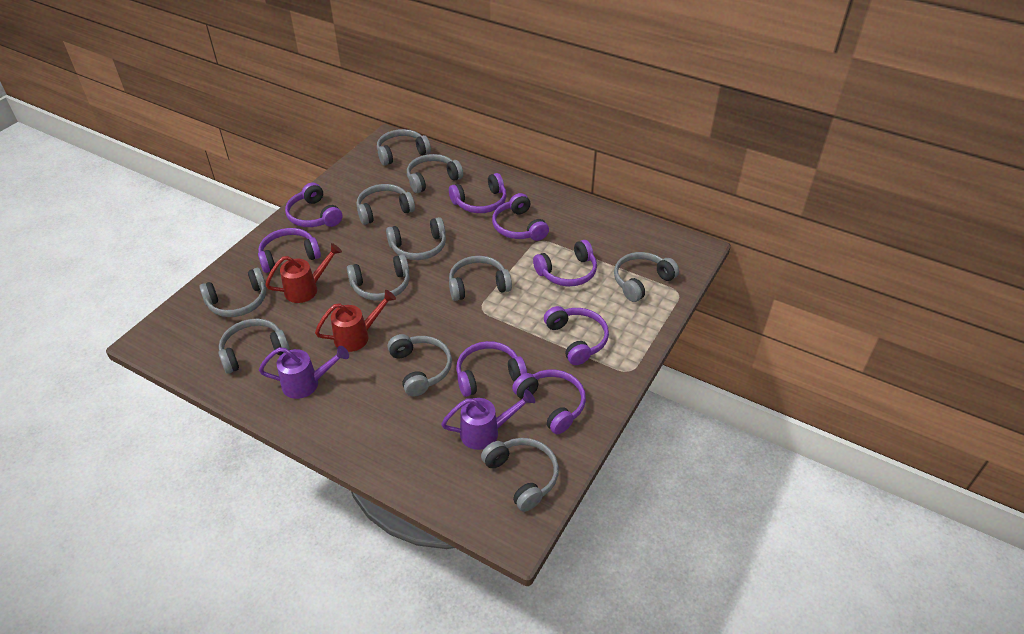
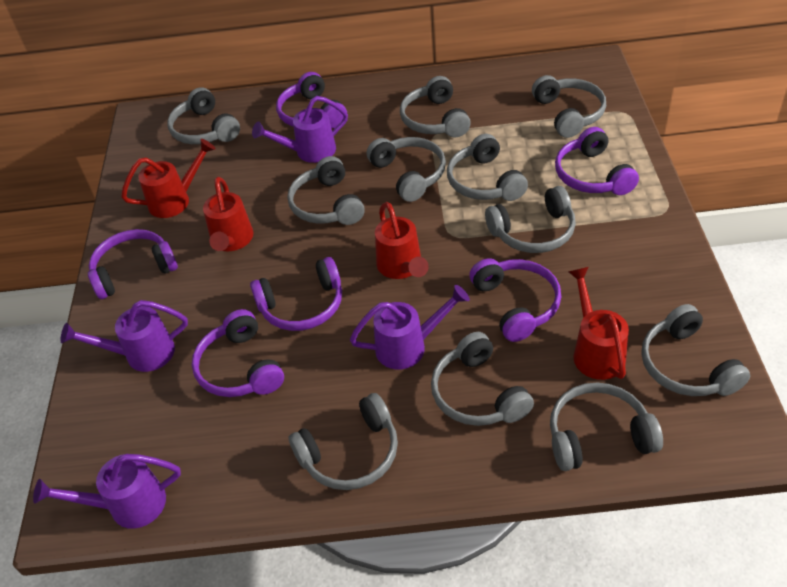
purple headphones: 8 -> 6
purple watering can: 2 -> 4
red watering can: 2 -> 4

